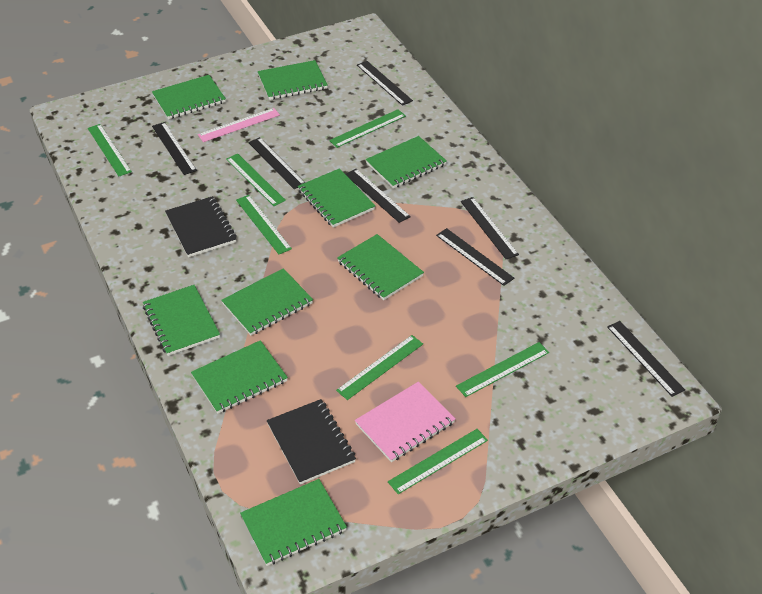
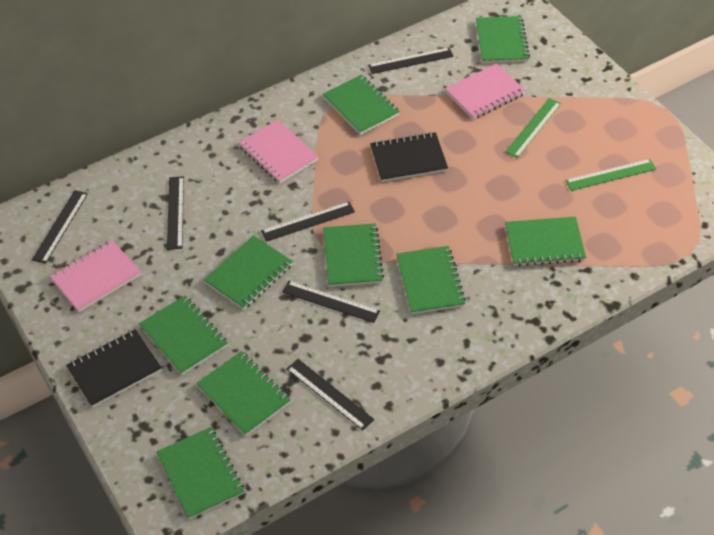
black ruler: 7 -> 6
green ruler: 7 -> 2
pink notebook: 1 -> 3
pink ruler: 1 -> 0

